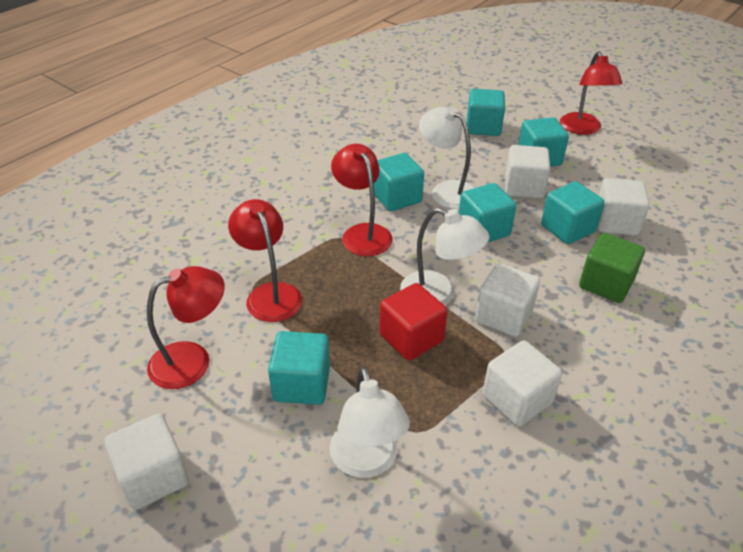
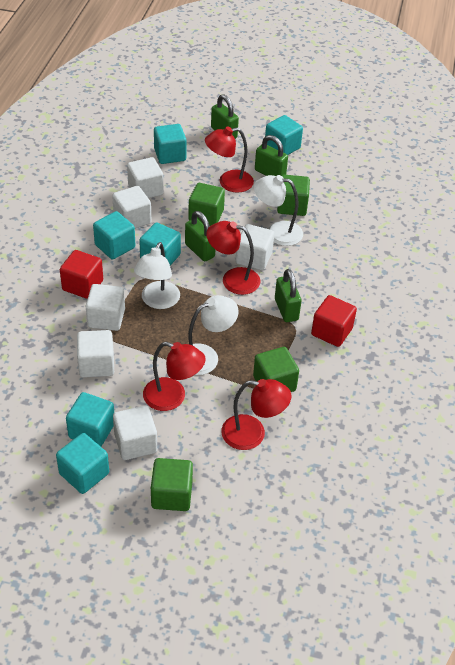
green cube: 1 -> 4
green padlock: 0 -> 4
red cube: 1 -> 2
white cube: 5 -> 6

